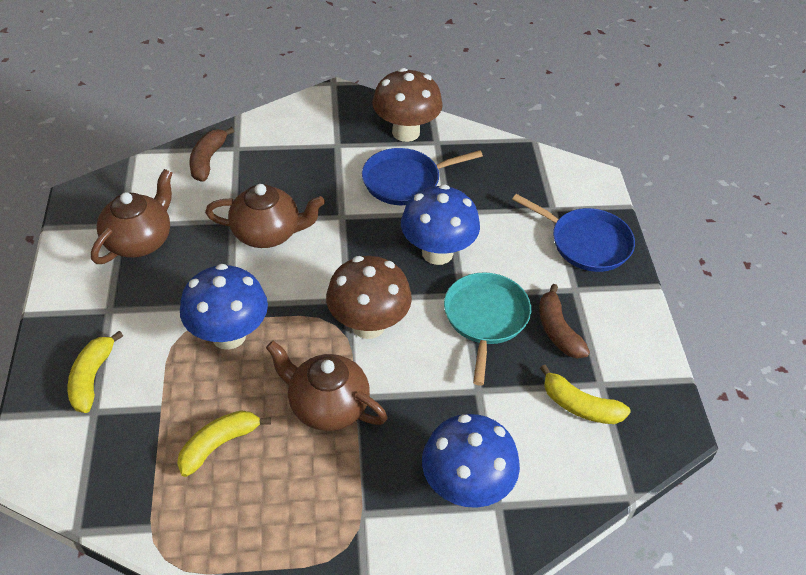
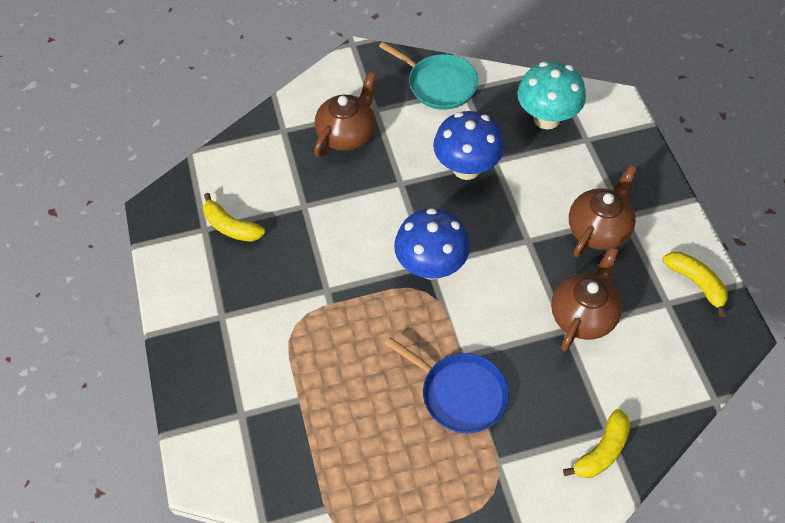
blue mushroom: 3 -> 2
blue pan: 2 -> 1
brown banana: 2 -> 0
brown mushroom: 2 -> 0
turquoise mushroom: 0 -> 1

